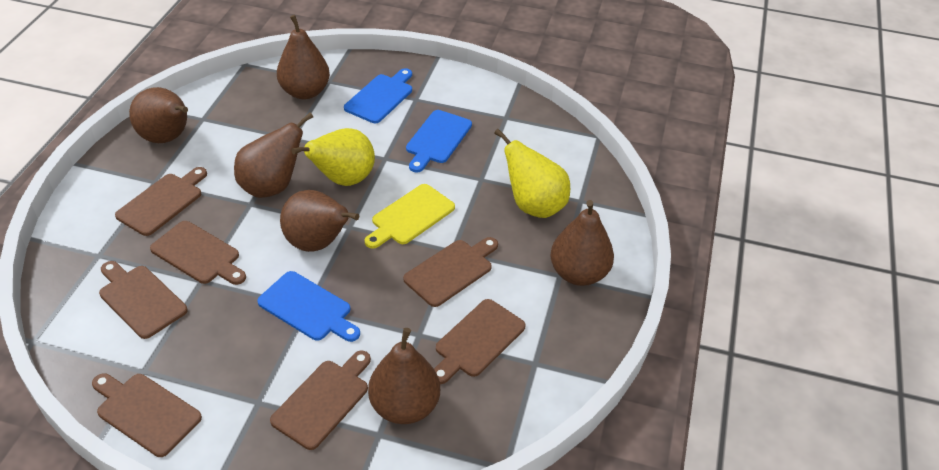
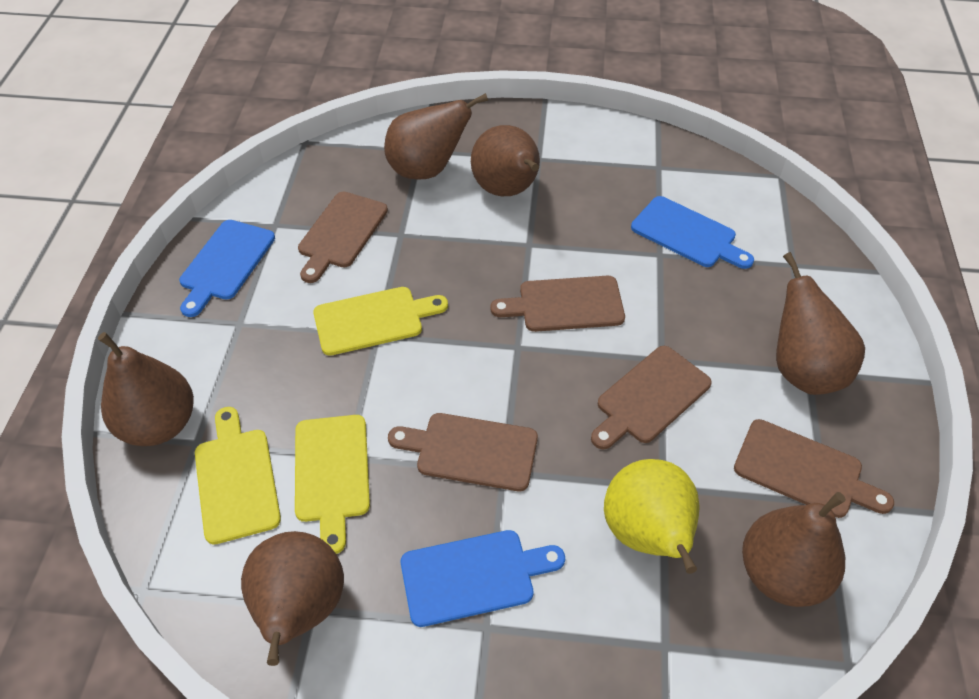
brown cutting board: 7 -> 5
yellow cutting board: 1 -> 3
yellow pear: 2 -> 1

